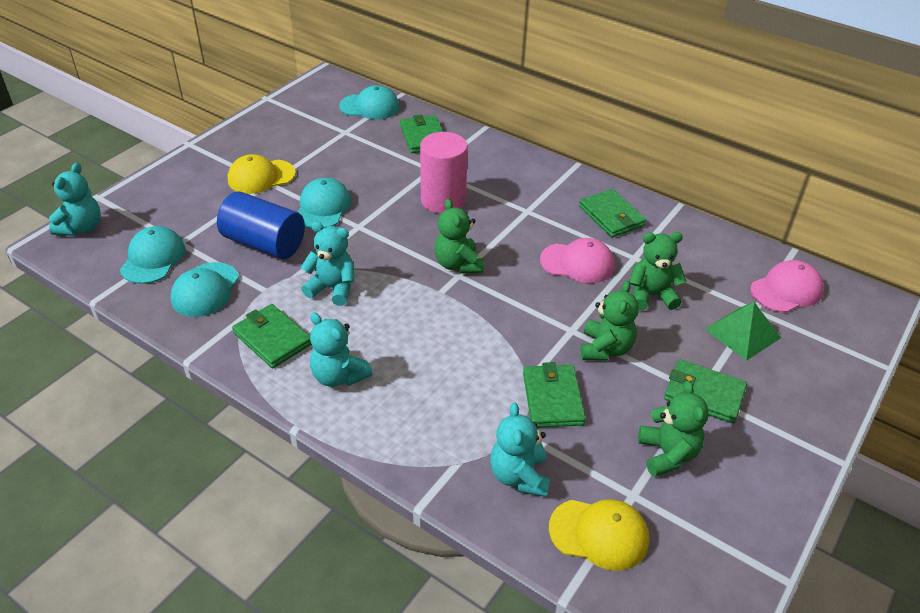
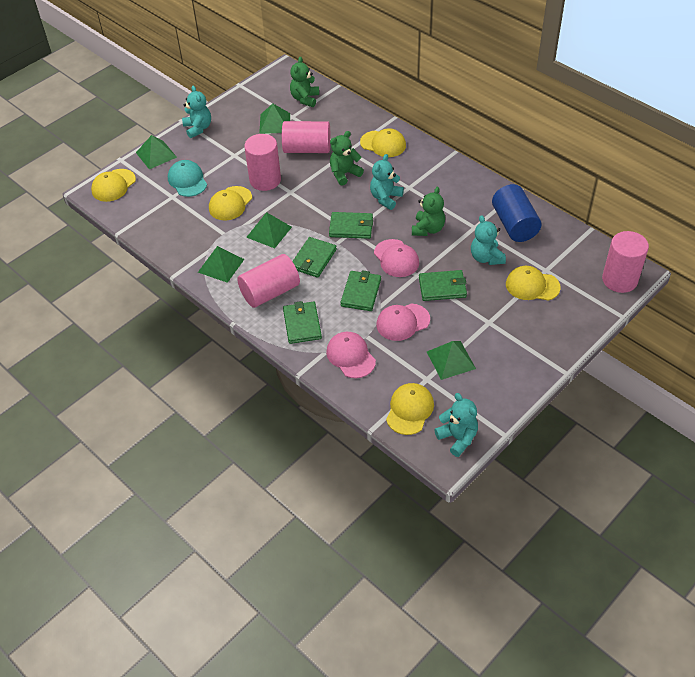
green pyramid: 1 -> 5
green teddy bear: 4 -> 3
pink cap: 2 -> 3
pink cylinder: 1 -> 4
turquoise cap: 4 -> 1
yellow cap: 2 -> 5

